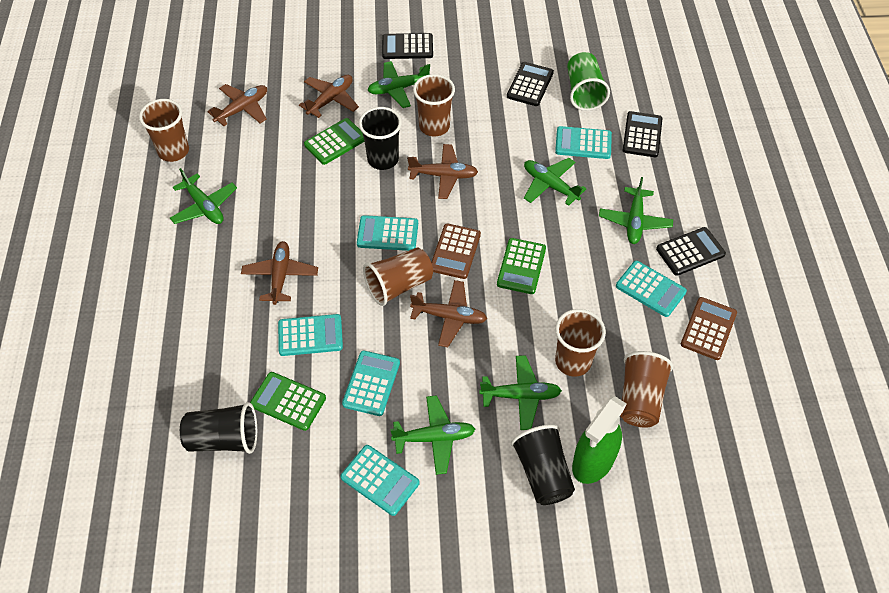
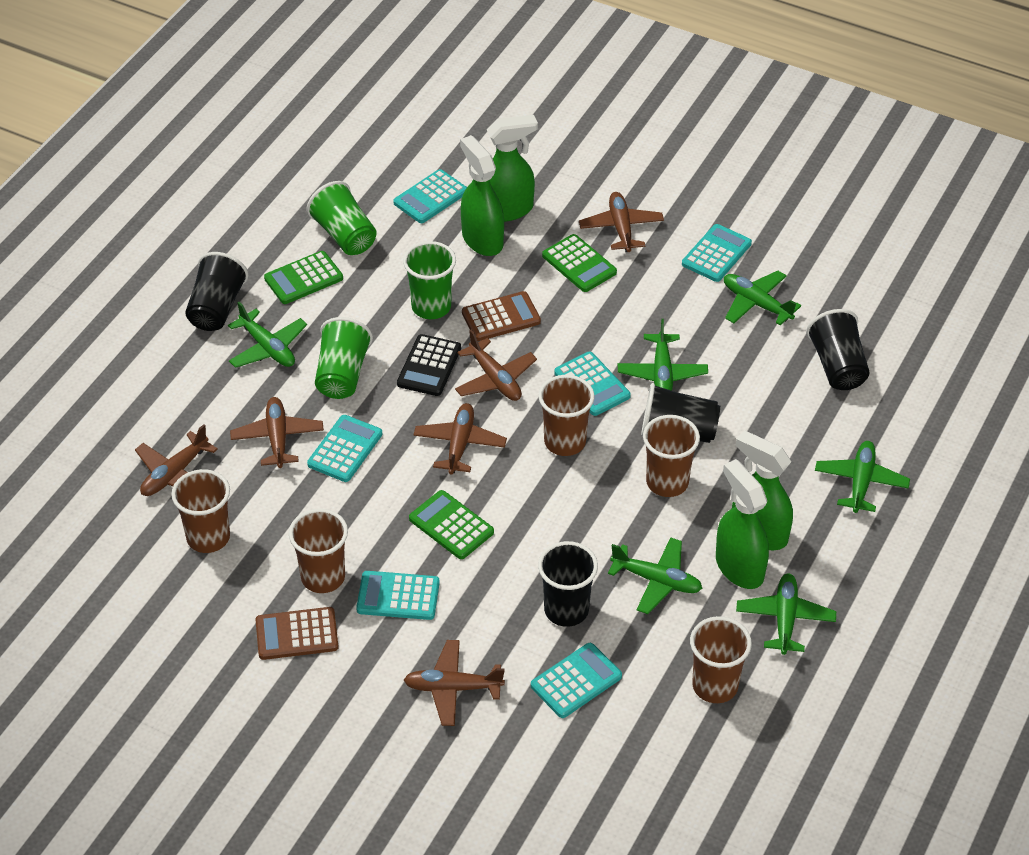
black calculator: 4 -> 1
black cup: 3 -> 4
brown plane: 5 -> 6
green cup: 1 -> 3
green spray bottle: 1 -> 4

